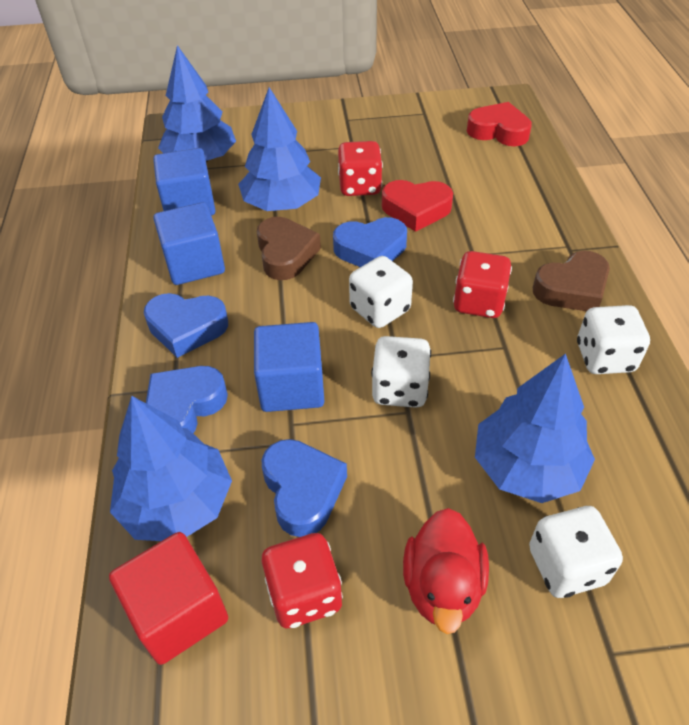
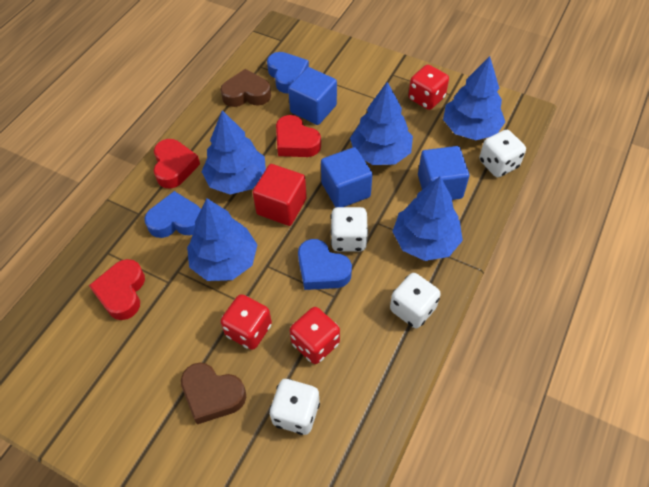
blue heart: 4 -> 3
blue tree: 4 -> 5
red duck: 1 -> 0
red heart: 2 -> 3

